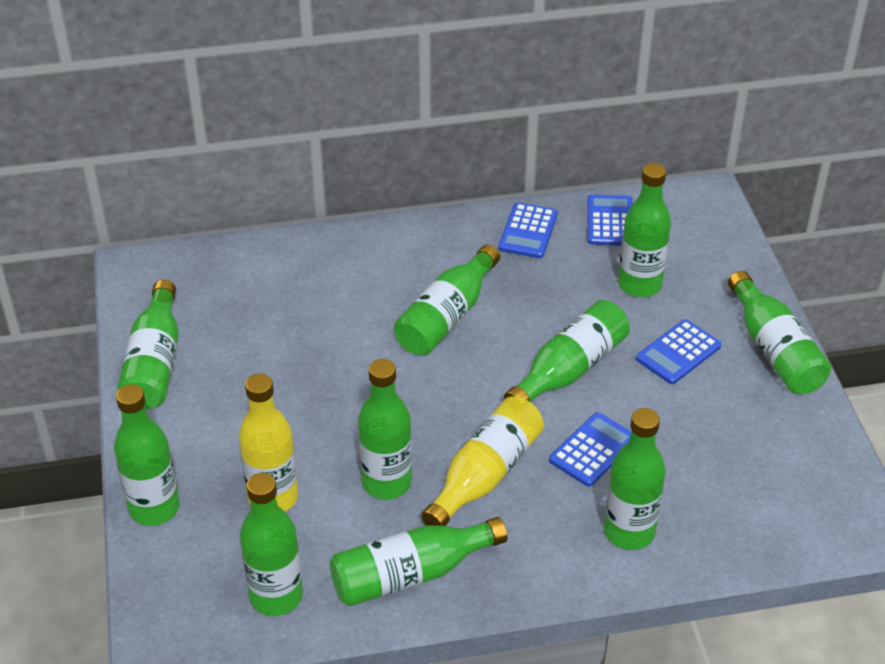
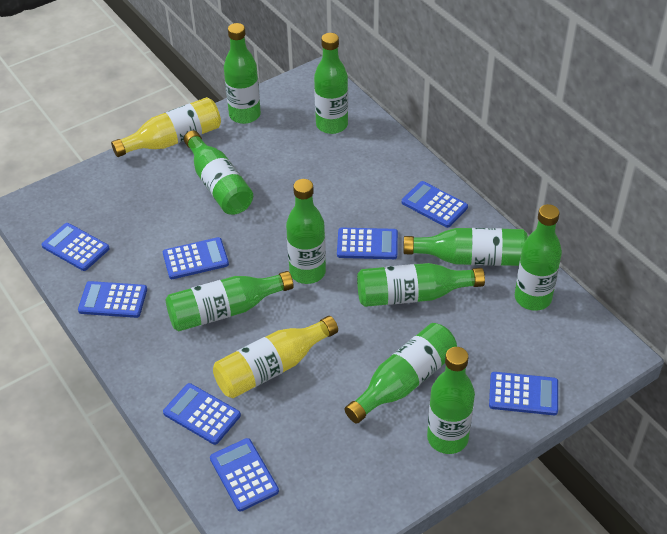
blue calculator: 4 -> 8

